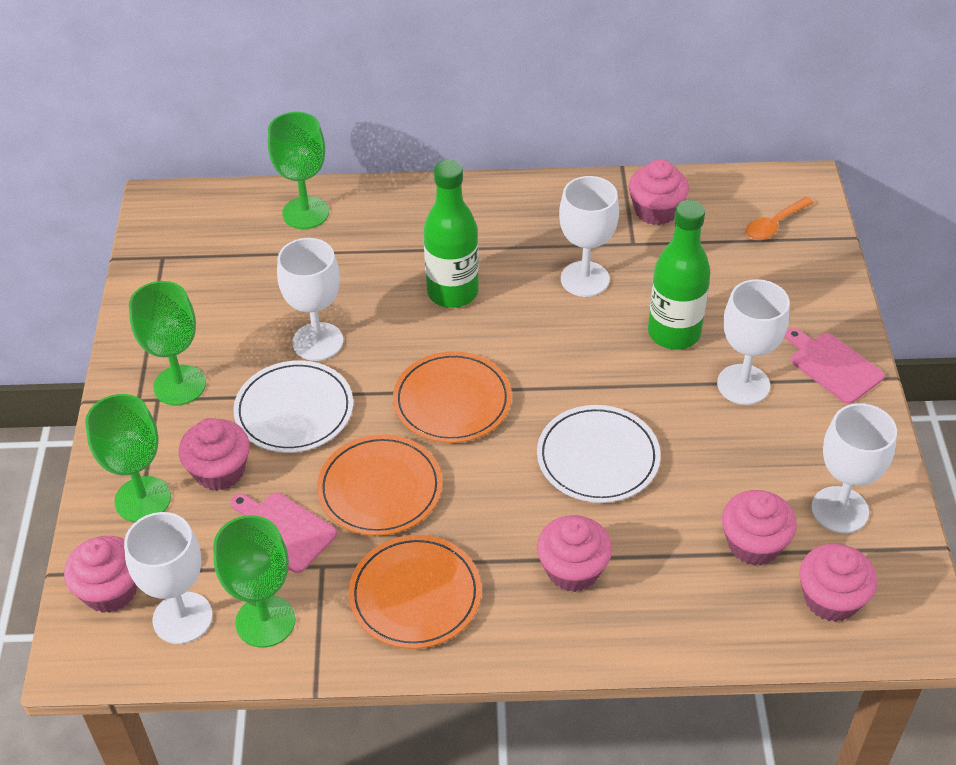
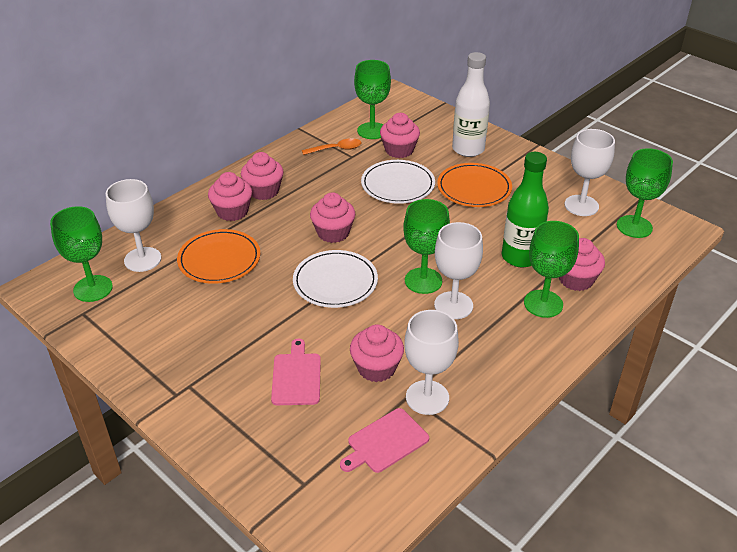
green bottle: 2 -> 1
green goblet: 4 -> 5
orange plate: 3 -> 2
white bottle: 0 -> 1
white goblet: 5 -> 4

